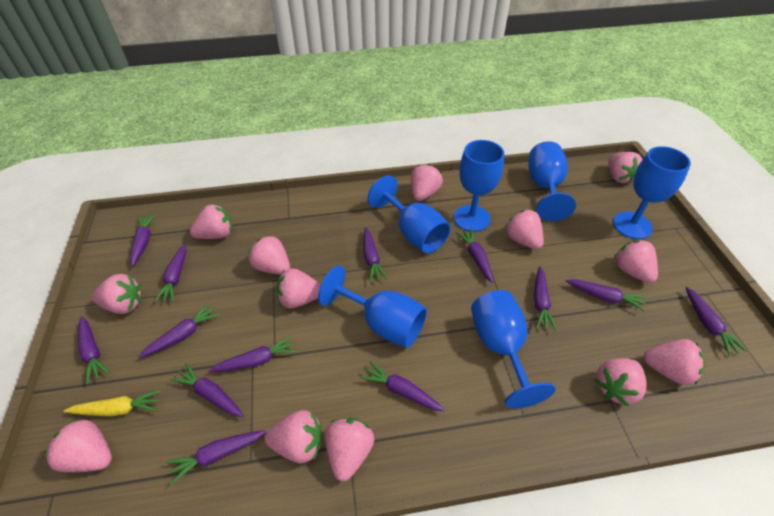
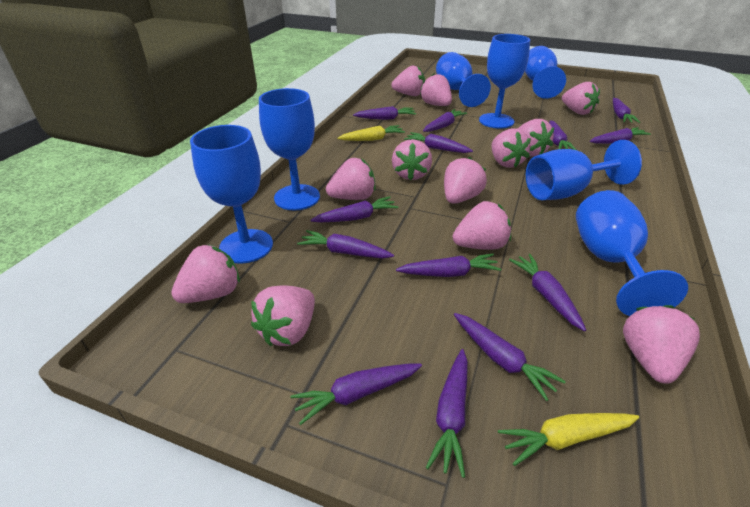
blue goblet: 6 -> 7
pink strawberry: 13 -> 12
yellow carrot: 1 -> 2

